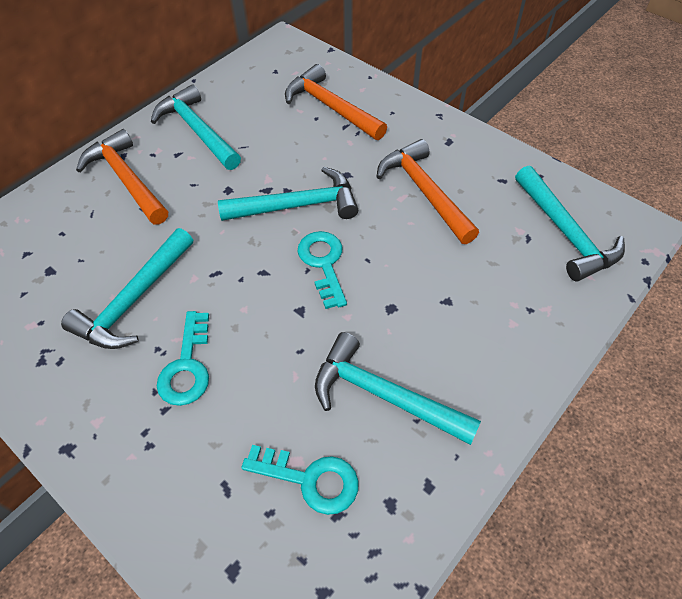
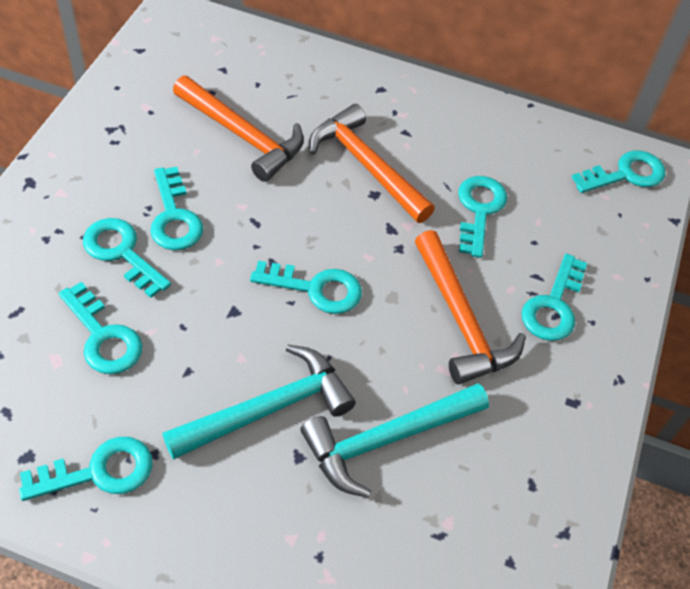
turquoise hammer: 5 -> 2
turquoise key: 3 -> 8

